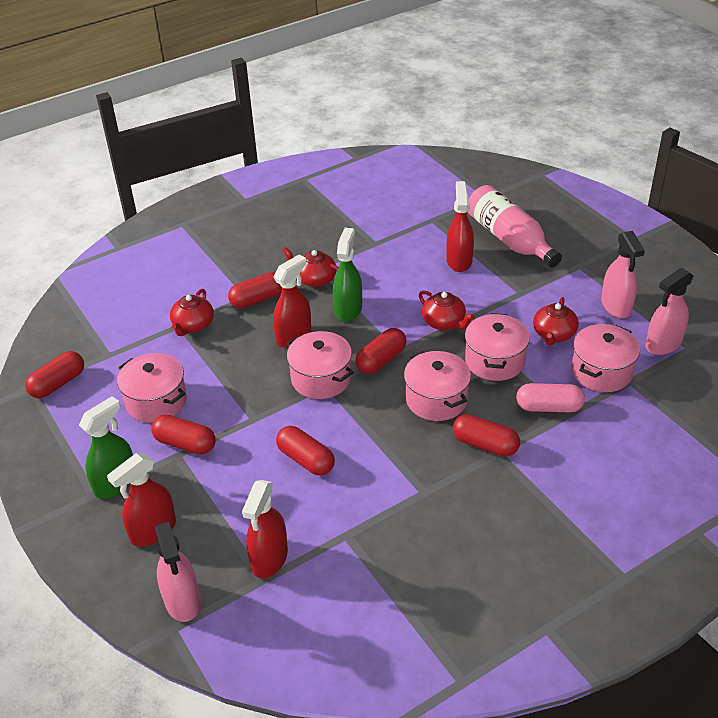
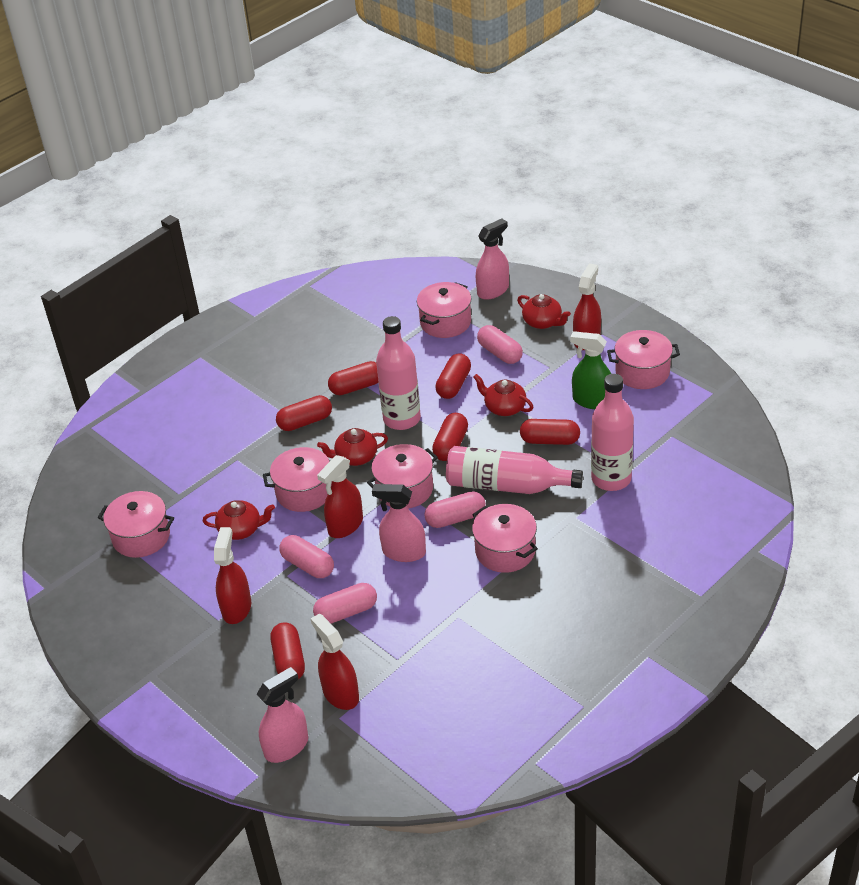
green spray bottle: 2 -> 1
pink bottle: 1 -> 3
pink capsule: 1 -> 4
pink pot: 5 -> 6

